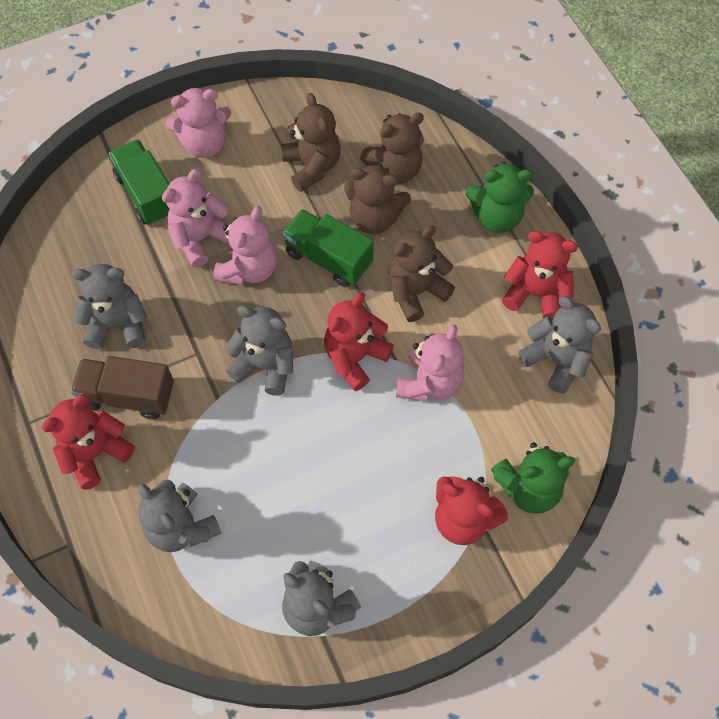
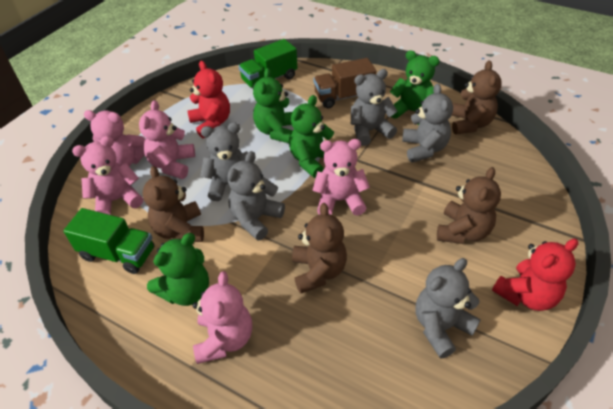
green teddy bear: 2 -> 4
pink teddy bear: 4 -> 5
red teddy bear: 4 -> 2

